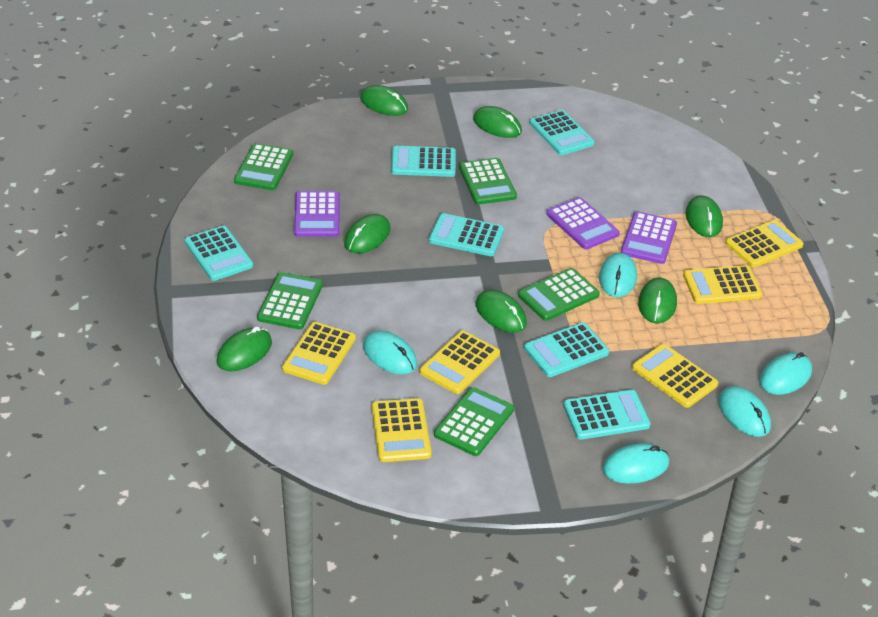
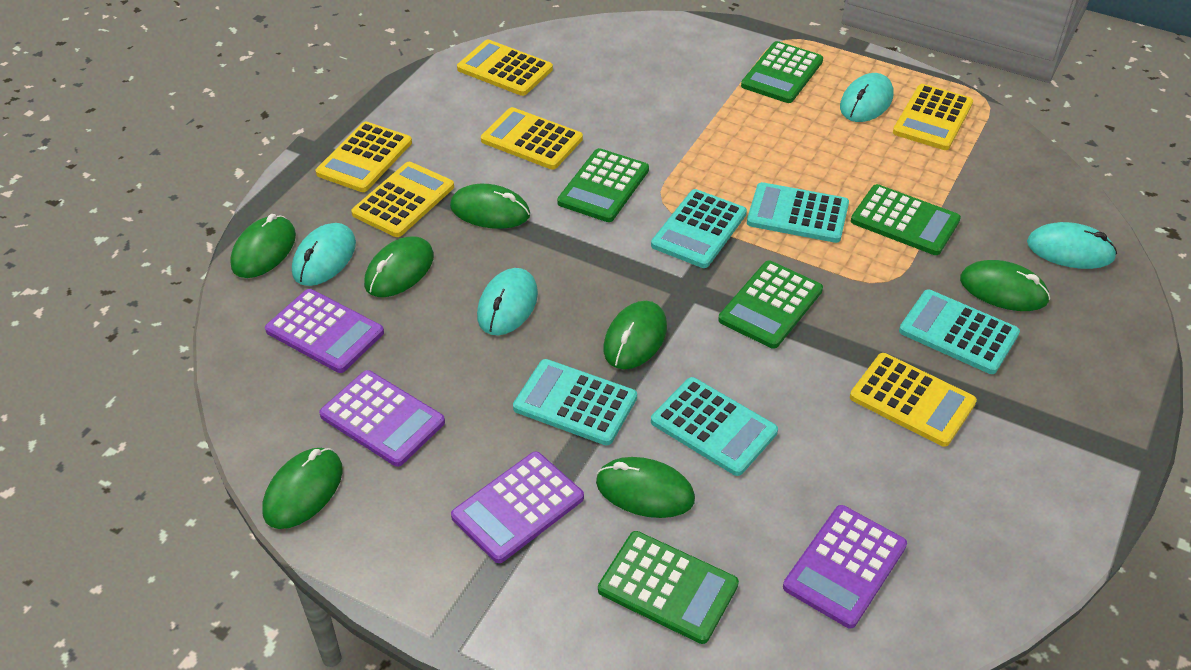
purple calculator: 3 -> 4
turquoise calculator: 6 -> 5
turquoise mouse: 5 -> 4

